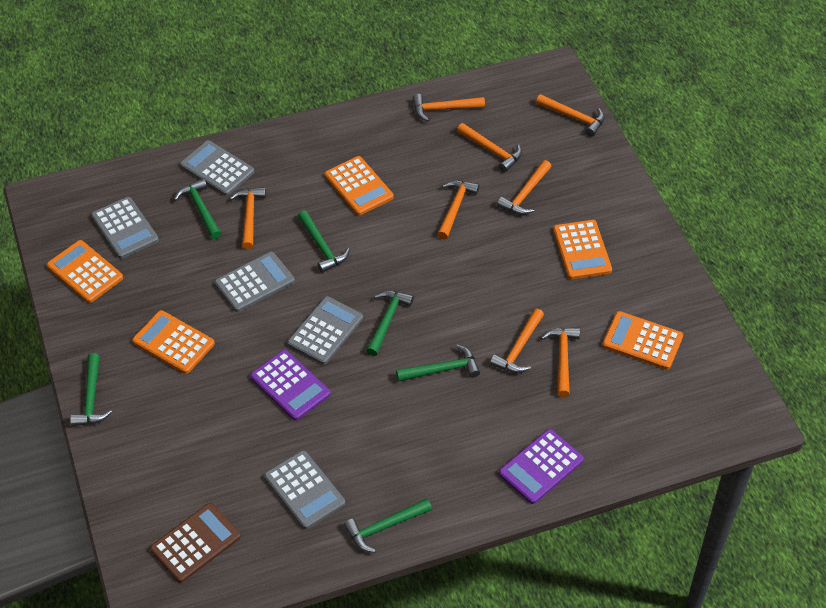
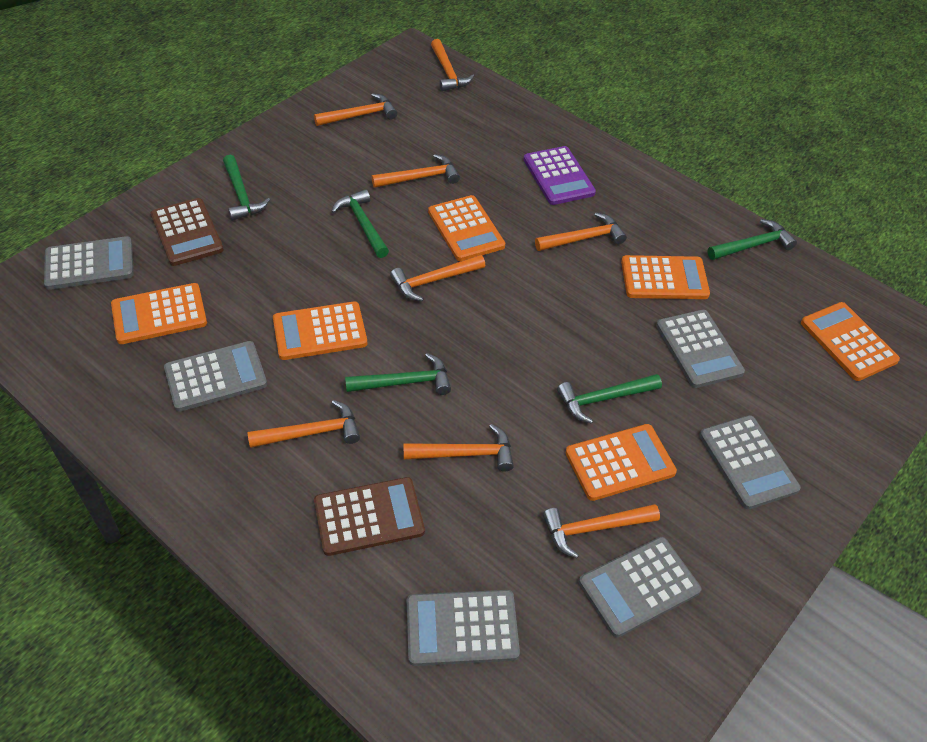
brown calculator: 1 -> 2
green hammer: 6 -> 5
grey calculator: 5 -> 6
orange calculator: 5 -> 6
purple calculator: 2 -> 1

